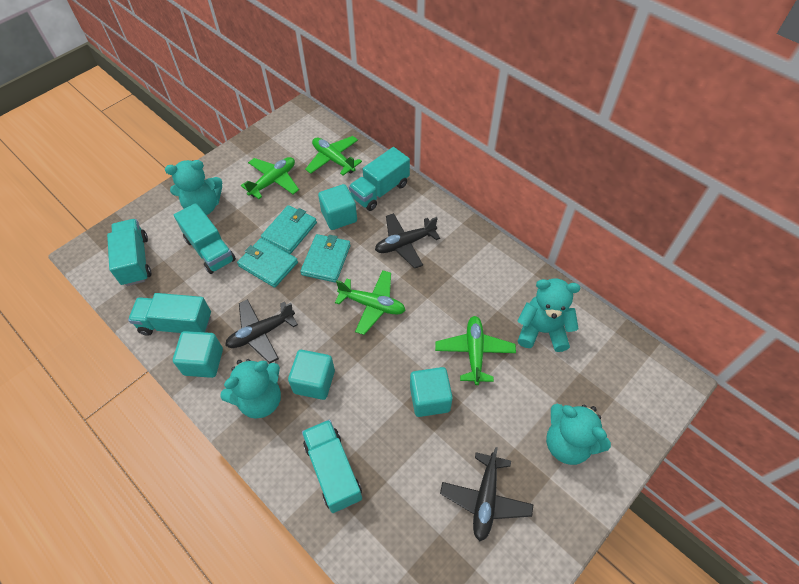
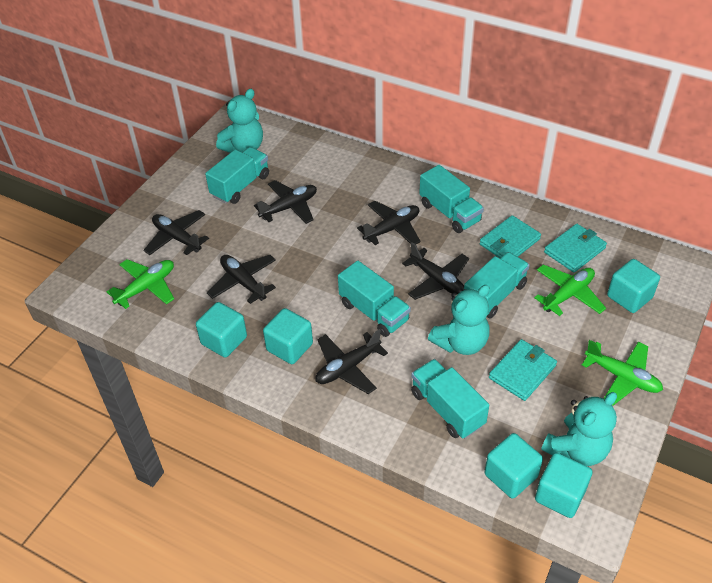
black plane: 3 -> 6
green plane: 4 -> 3
turquoise cube: 4 -> 5
turquoise teddy bear: 4 -> 3

